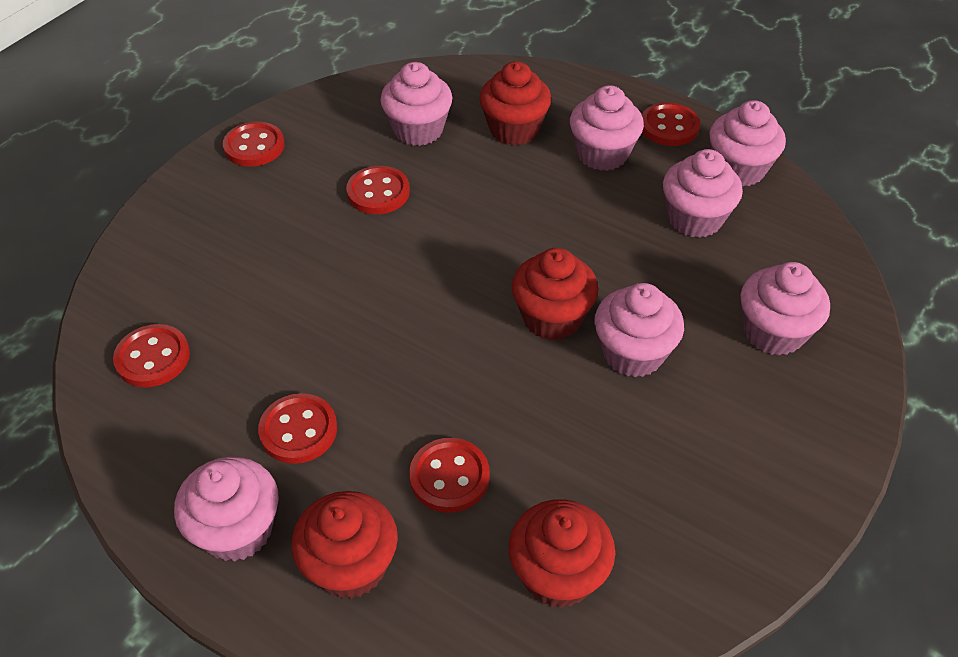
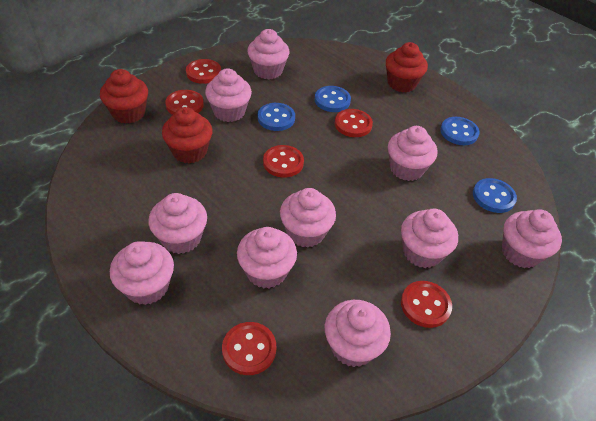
blue button: 0 -> 4
pink cupcake: 7 -> 10
red cupcake: 4 -> 3

